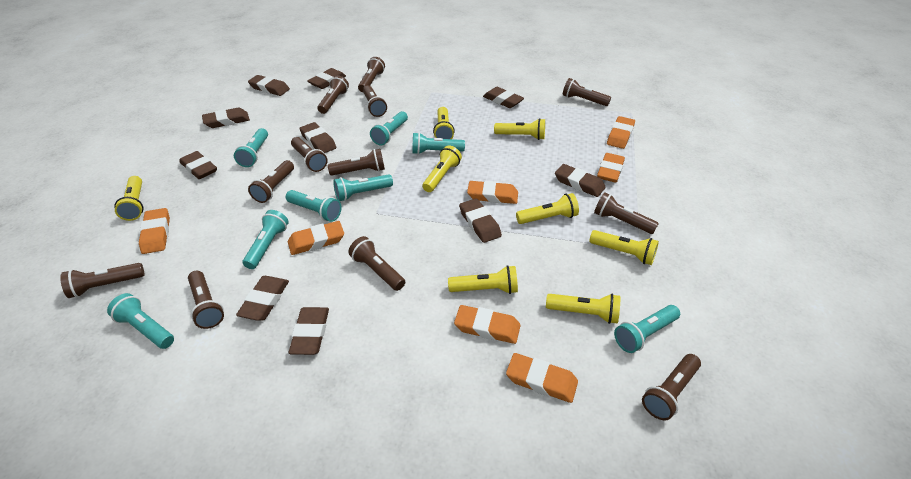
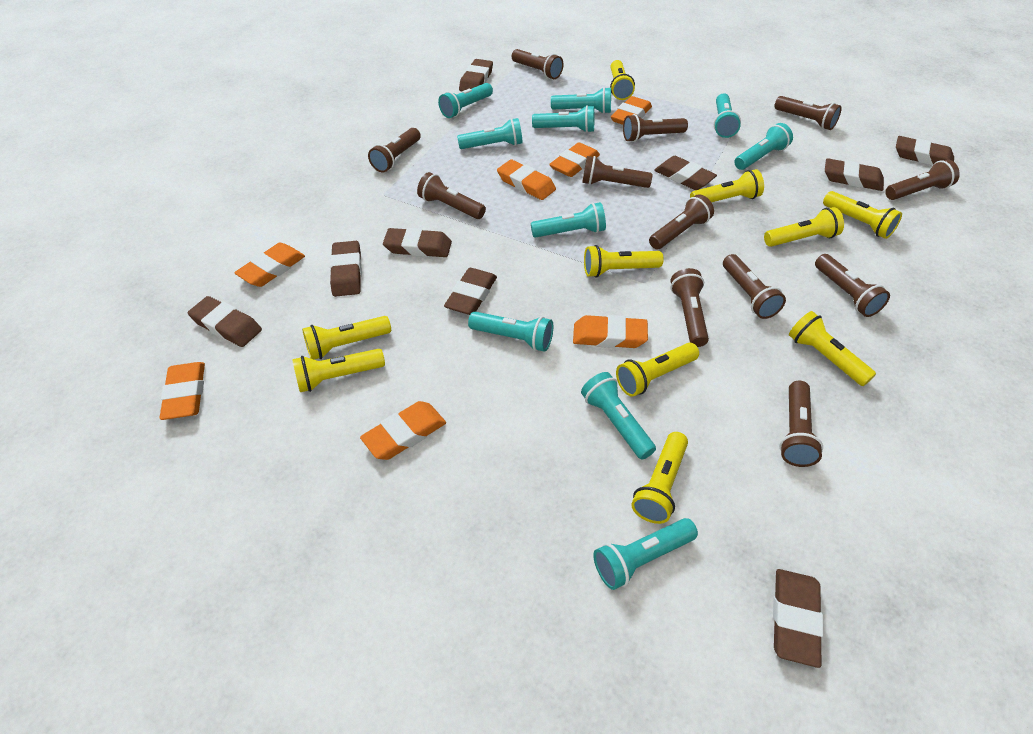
brown eraser: 10 -> 9
turquoise flashlight: 8 -> 10
yellow flashlight: 8 -> 10

